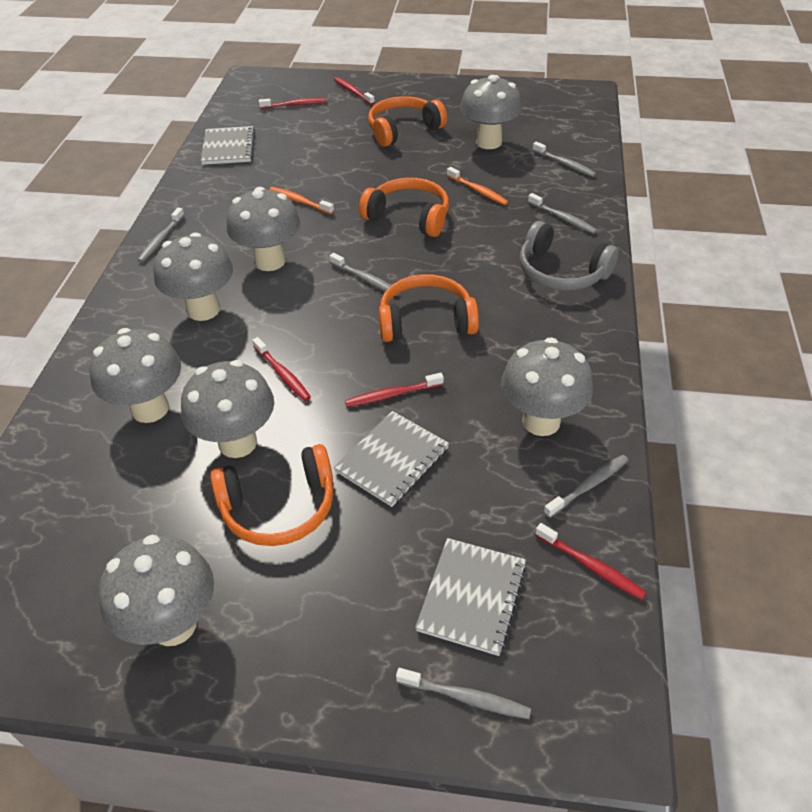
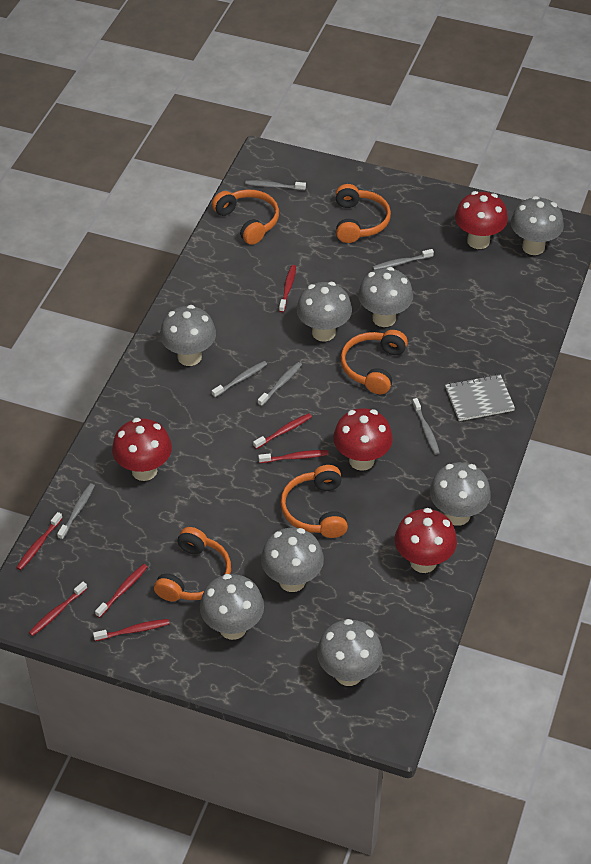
grey headphones: 1 -> 0
grey mushroom: 7 -> 8
grey notebook: 3 -> 1
orange headphones: 4 -> 5
orange toothbrush: 2 -> 0
red mushroom: 0 -> 4
red toothbrush: 5 -> 7

